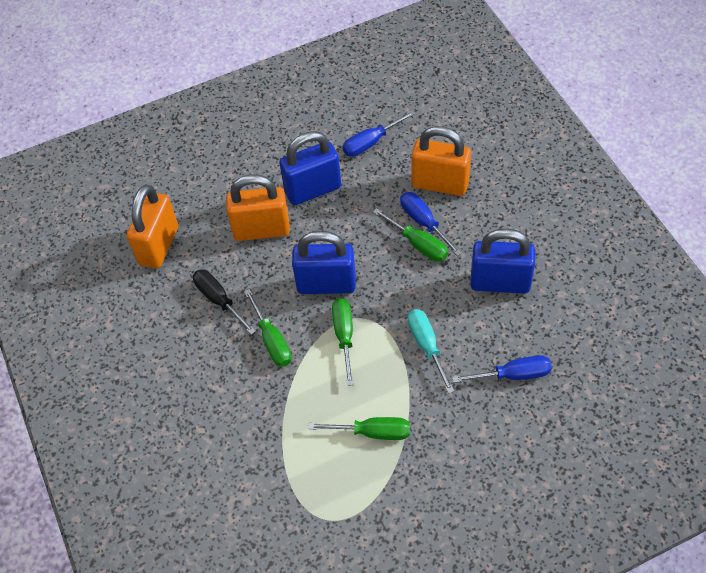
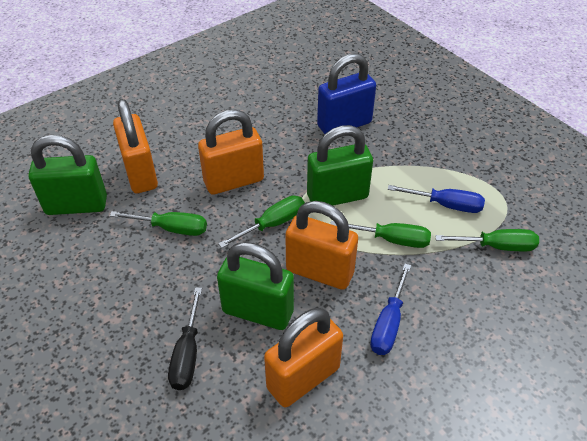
blue padlock: 3 -> 1
blue screwdriver: 3 -> 2
green padlock: 0 -> 3
orange padlock: 3 -> 4
turquoise screwdriver: 1 -> 0

